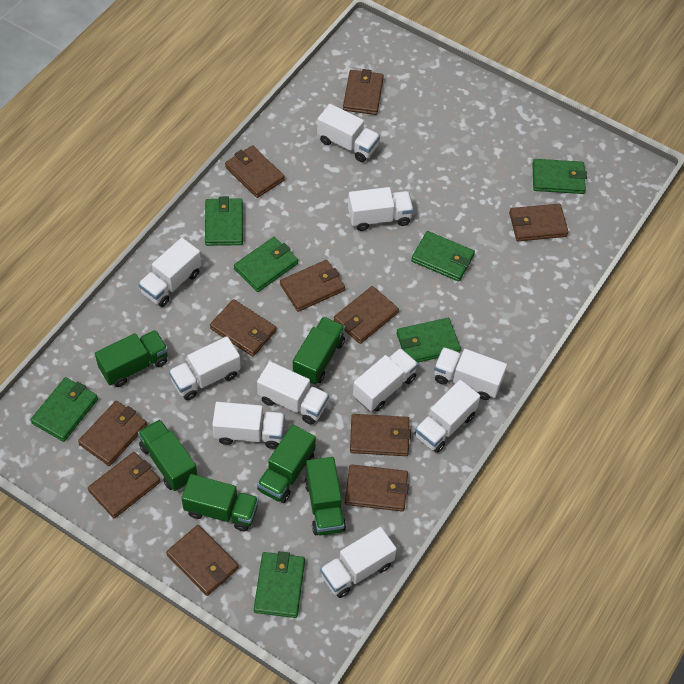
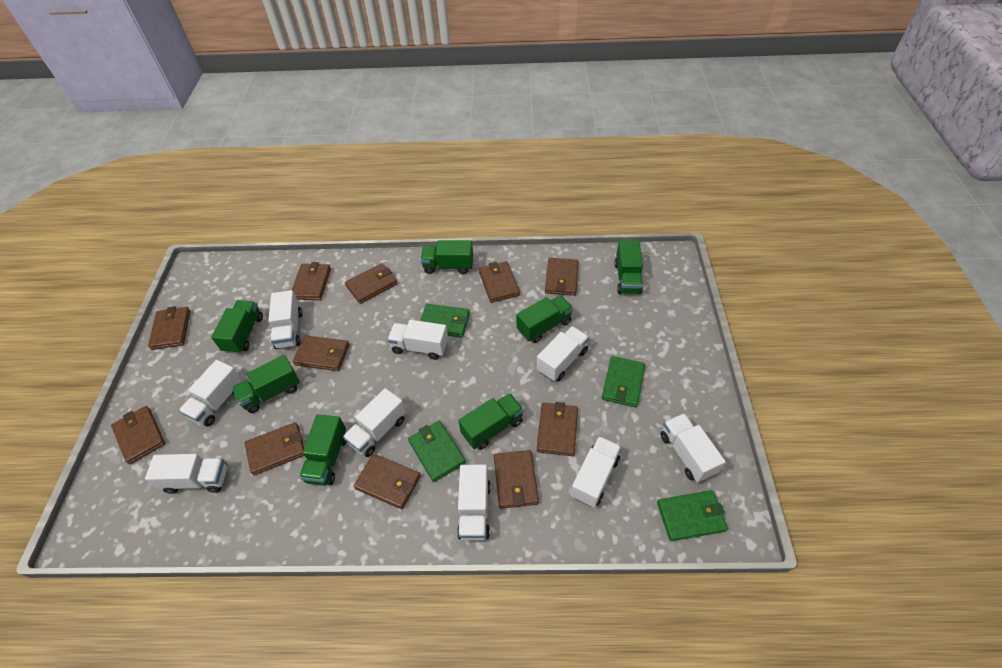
green truck: 6 -> 7
green wallet: 7 -> 4
white truck: 10 -> 9

